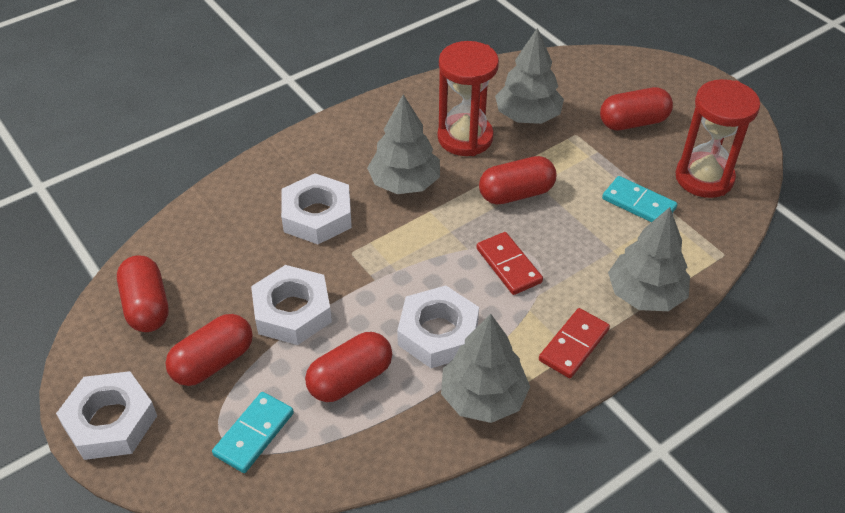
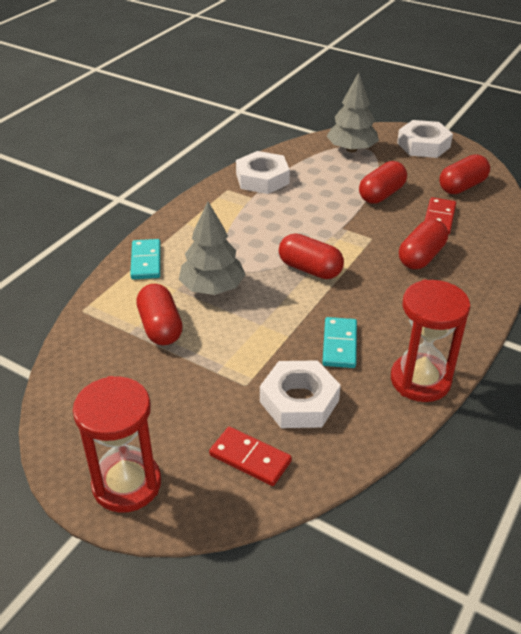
grey tree: 4 -> 2
white nut: 4 -> 3

